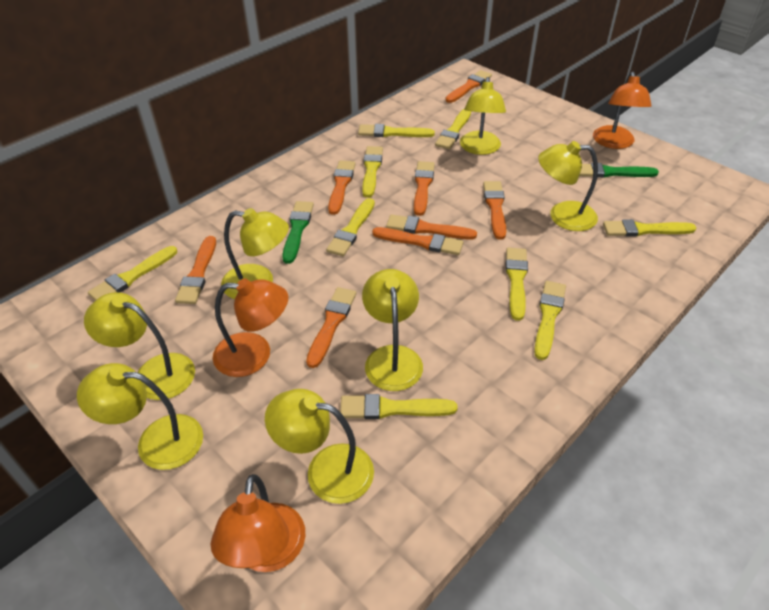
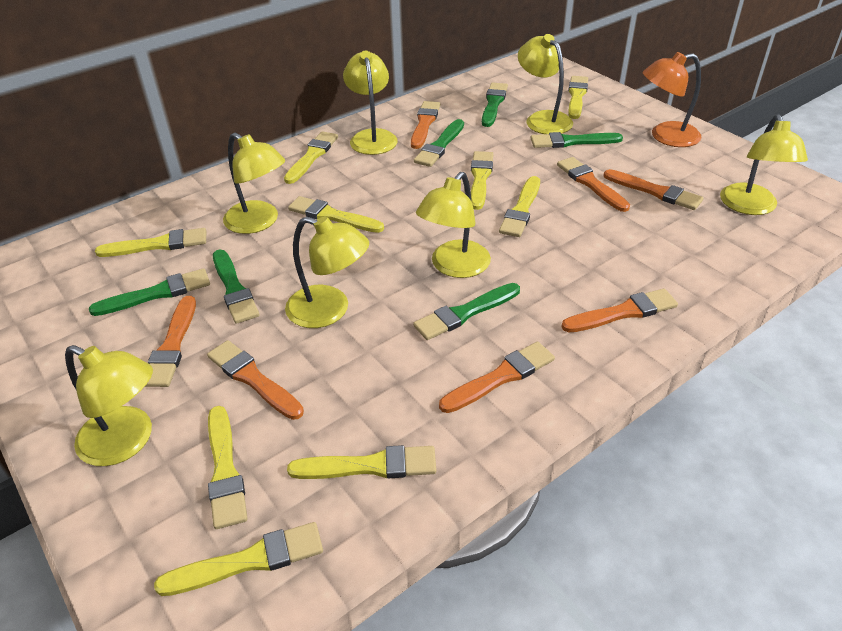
green brush: 2 -> 6
orange brush: 8 -> 7
orange lamp: 3 -> 1

